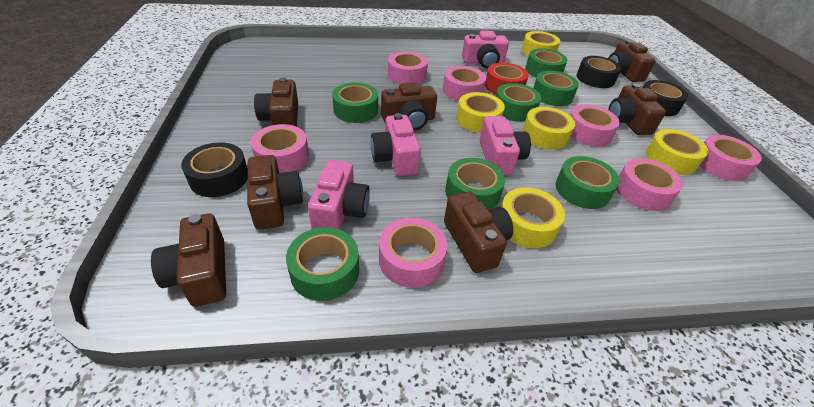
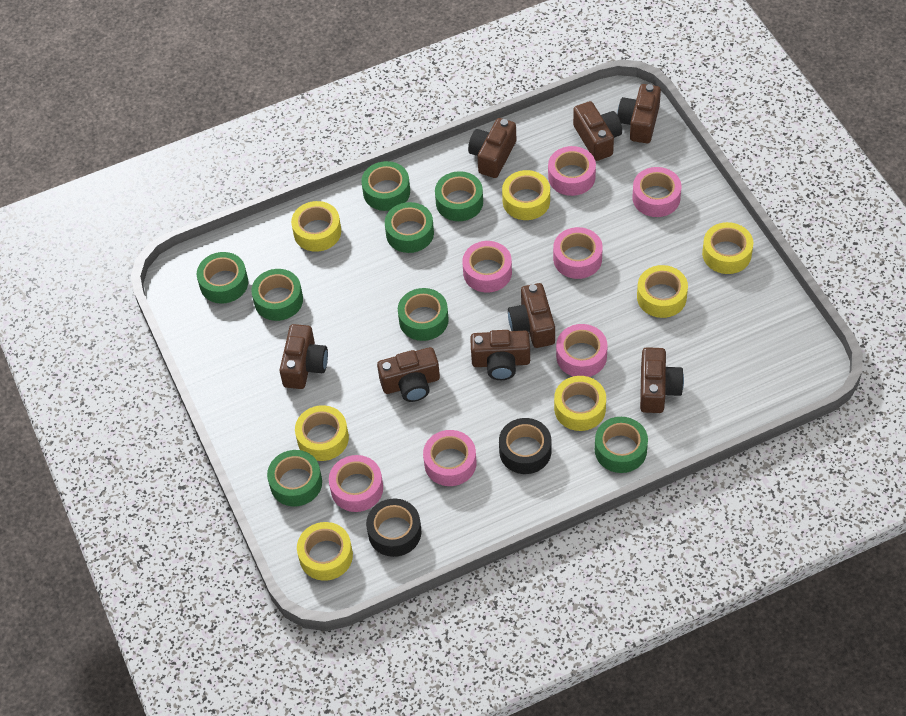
black tape: 3 -> 2
brown camera: 7 -> 8
green tape: 7 -> 8
pink camera: 4 -> 0
red tape: 1 -> 0
yellow tape: 5 -> 7

